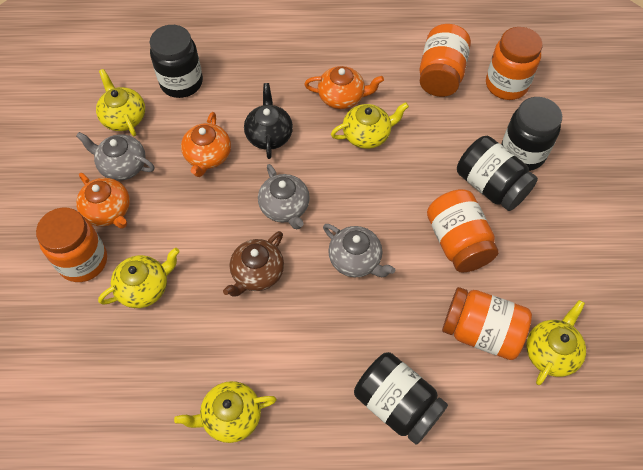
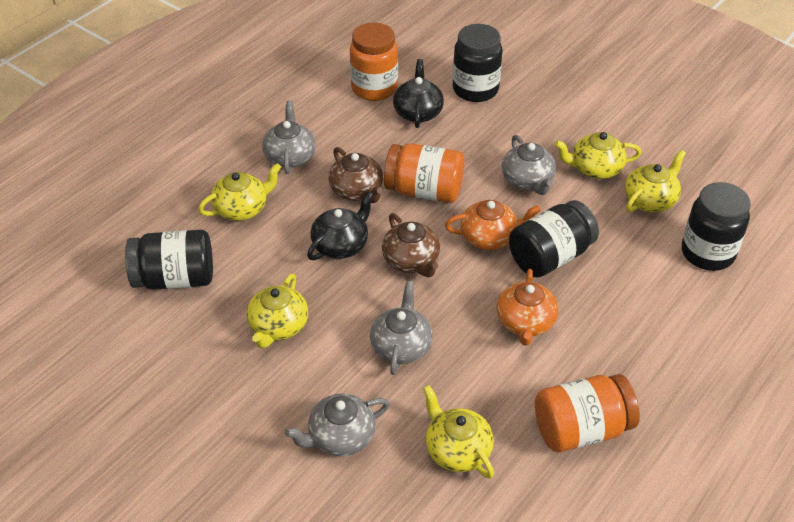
black teapot: 1 -> 2
brown teapot: 1 -> 2
grey teapot: 3 -> 4
orange jar: 5 -> 3
orange teapot: 3 -> 2

